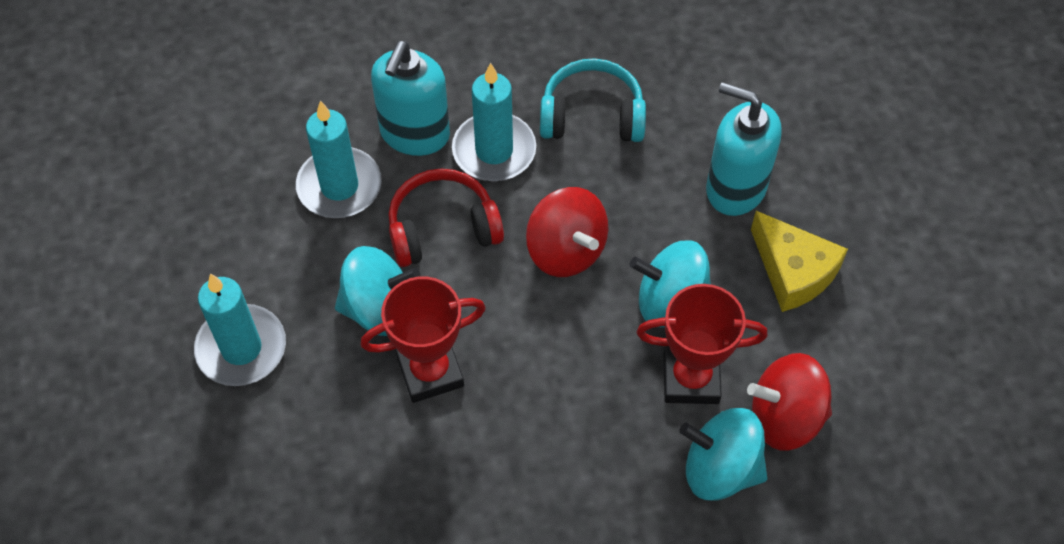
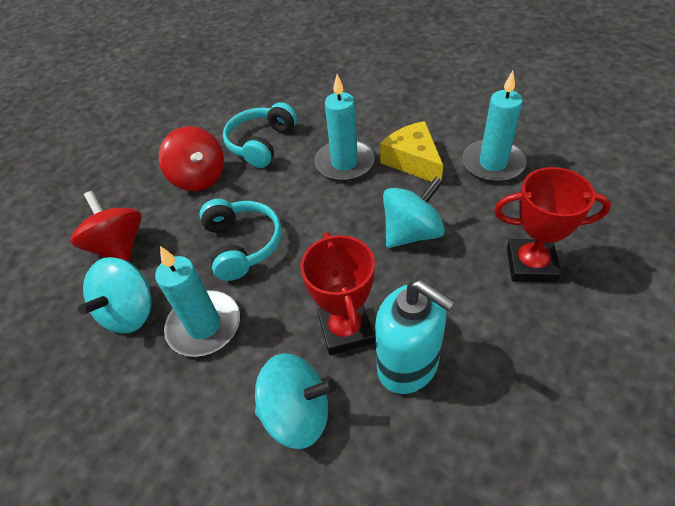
red headphones: 1 -> 0
turquoise headphones: 1 -> 2
turquoise soap dispenser: 2 -> 1

